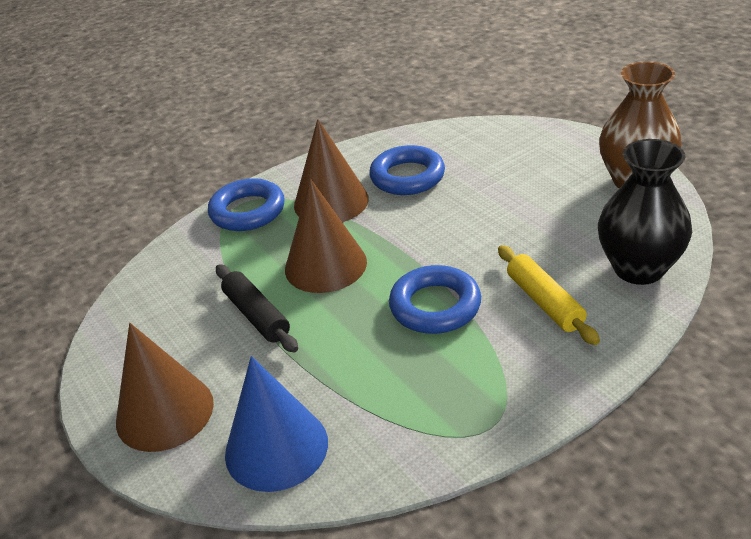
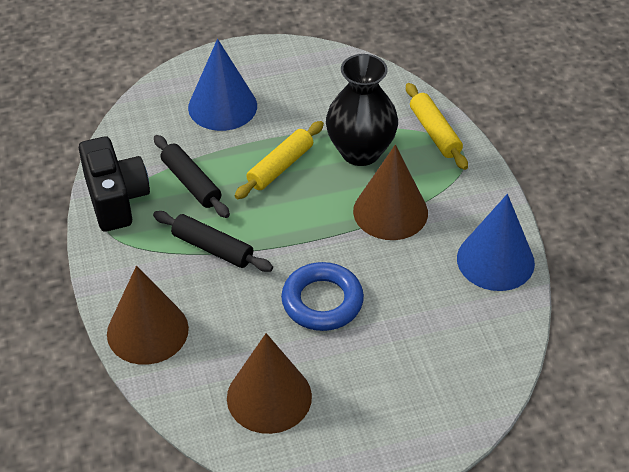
black camera: 0 -> 1
black rolling pin: 1 -> 2
blue cone: 1 -> 2
blue ring: 3 -> 1
brown vase: 1 -> 0
yellow rolling pin: 1 -> 2

